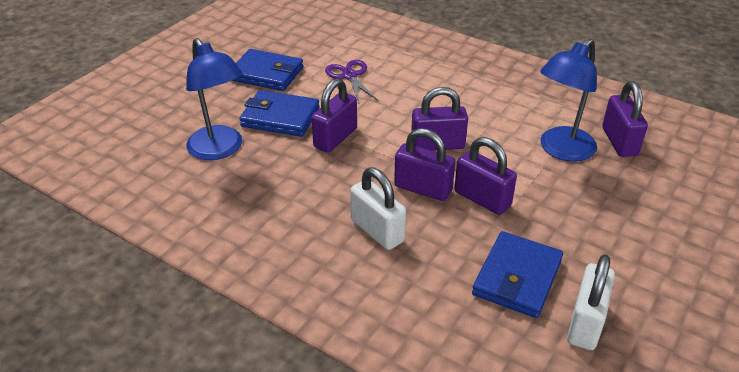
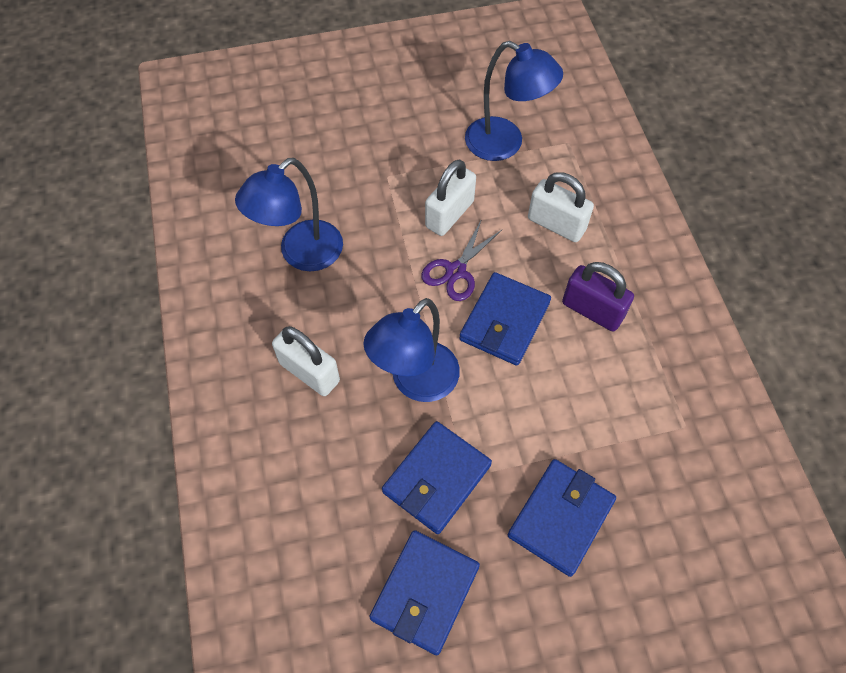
blue lamp: 2 -> 3
blue wallet: 3 -> 4
purple padlock: 5 -> 1
white padlock: 2 -> 3

